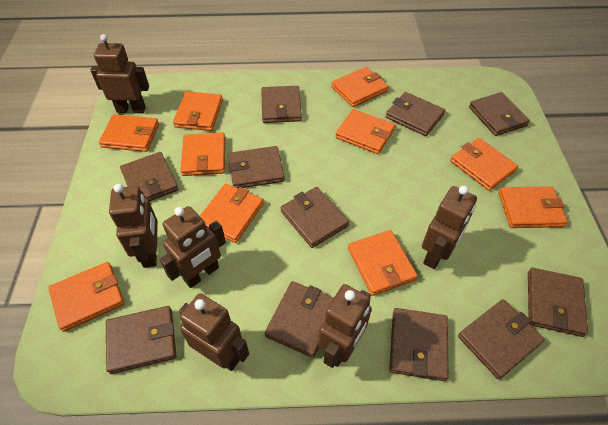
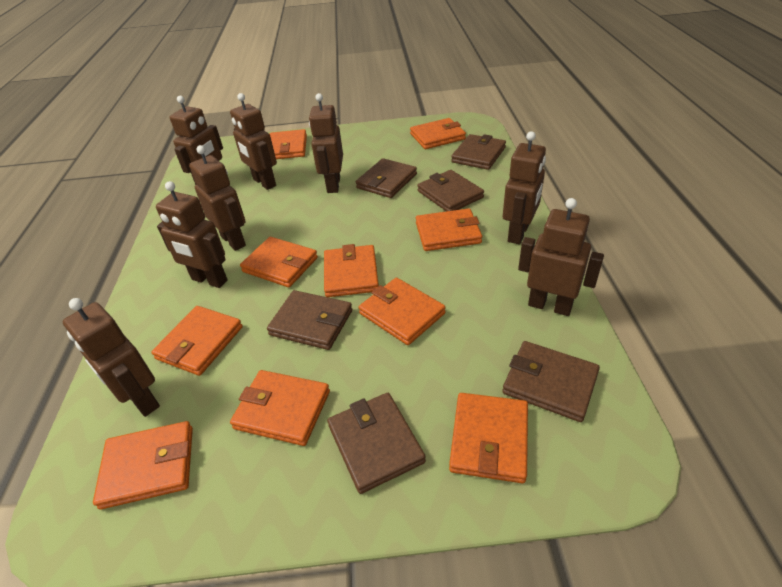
brown robot: 6 -> 8
brown wallet: 11 -> 6

